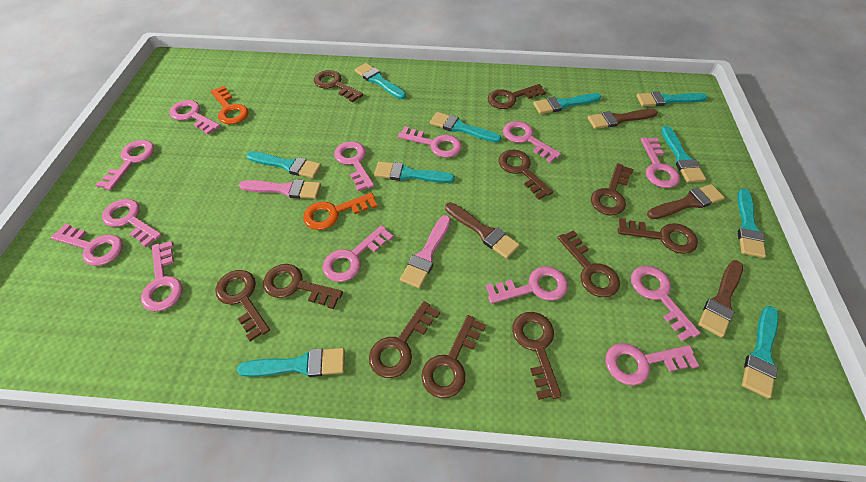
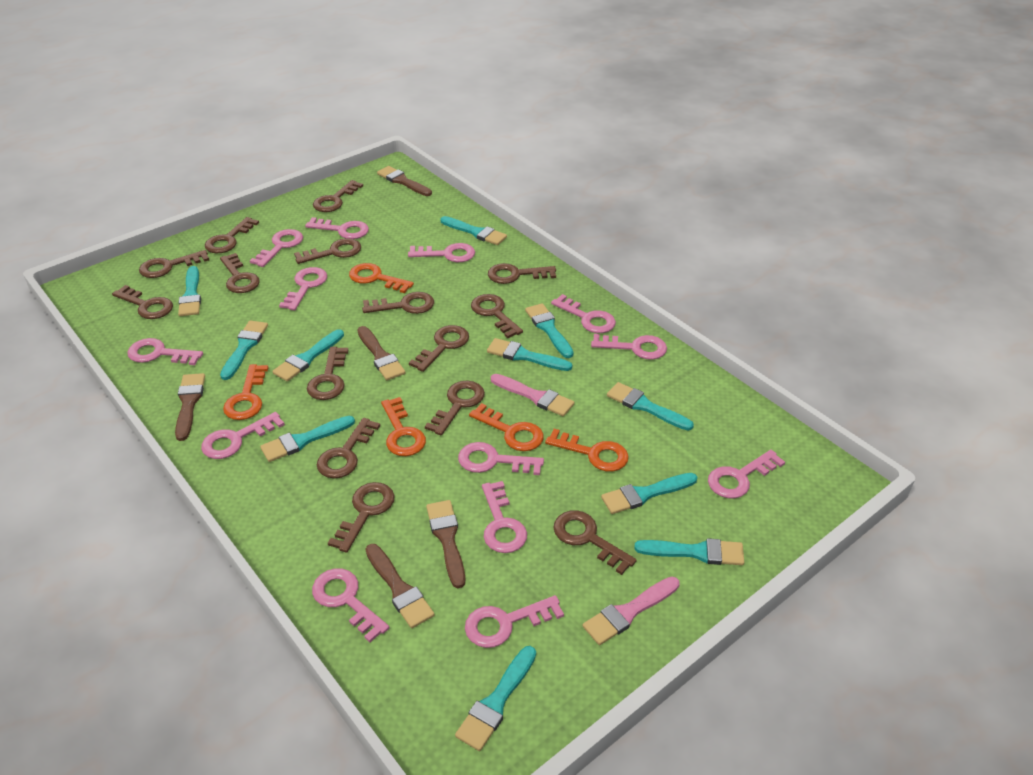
brown brush: 4 -> 5
brown key: 11 -> 15
orange key: 2 -> 5
turquoise brush: 10 -> 11

